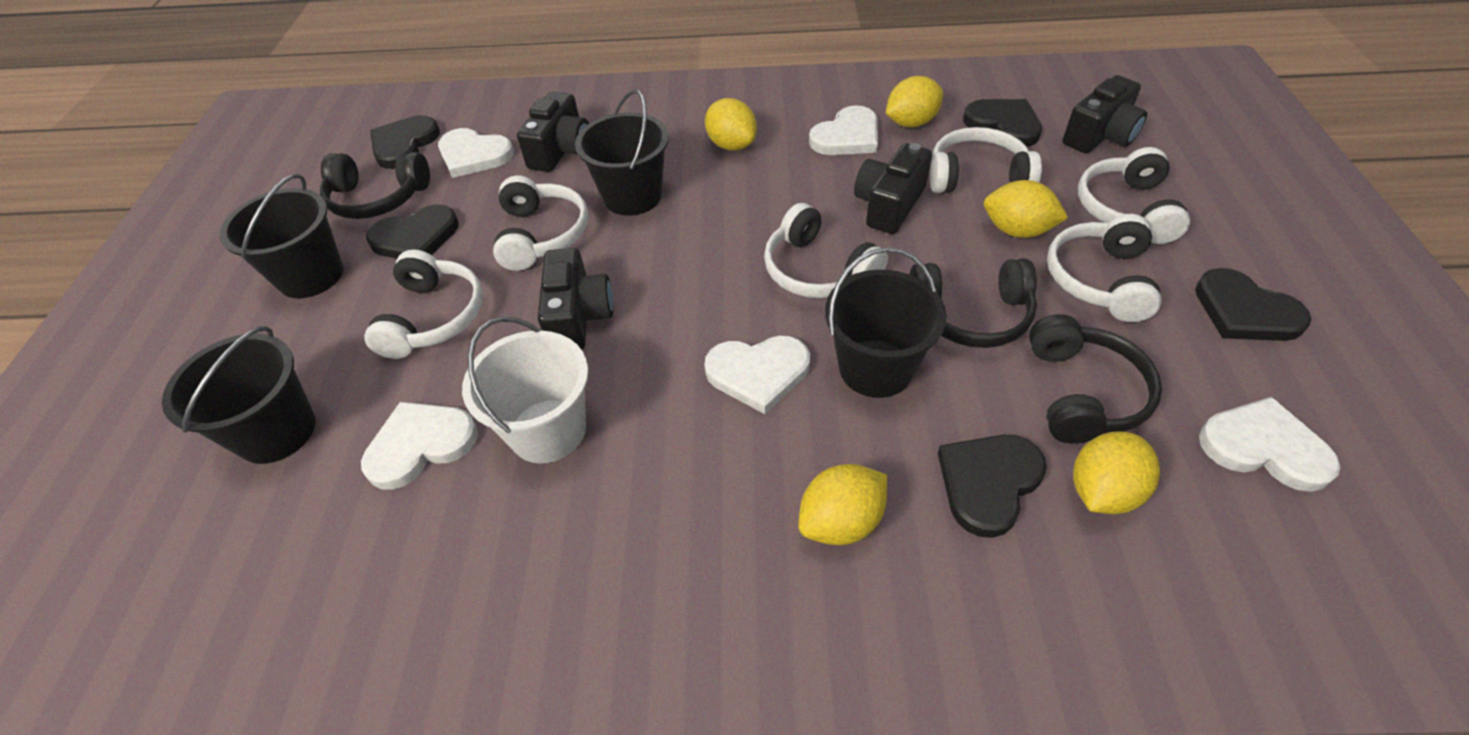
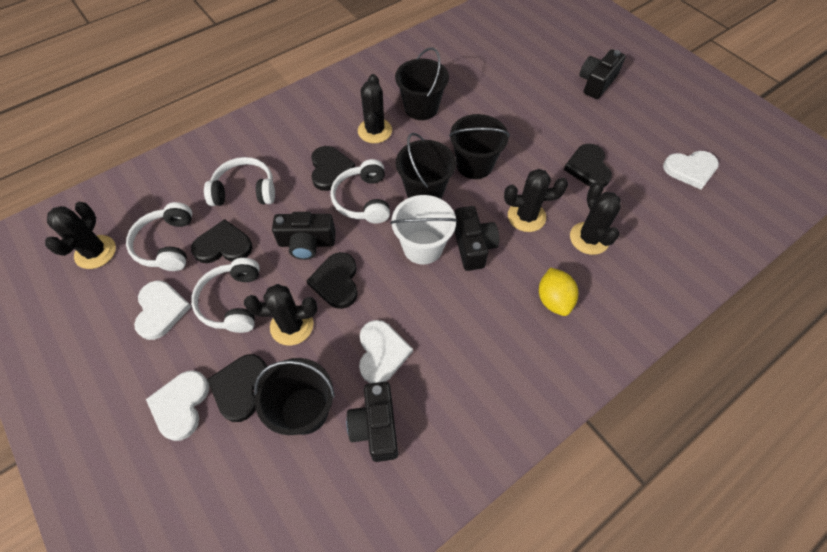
black cactus: 0 -> 5
black headphones: 3 -> 0
white headphones: 6 -> 4
white heart: 5 -> 4
yellow lemon: 5 -> 1

